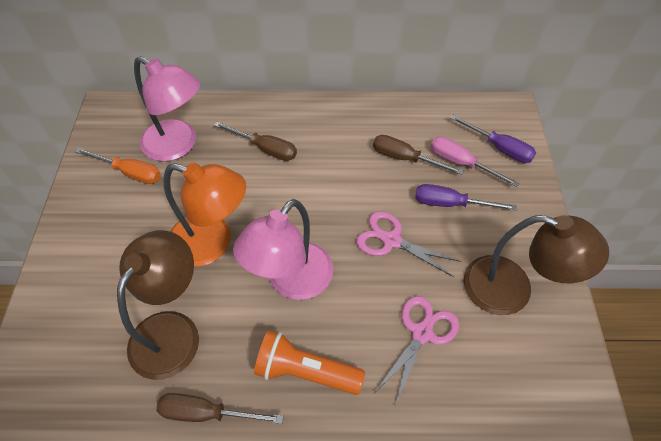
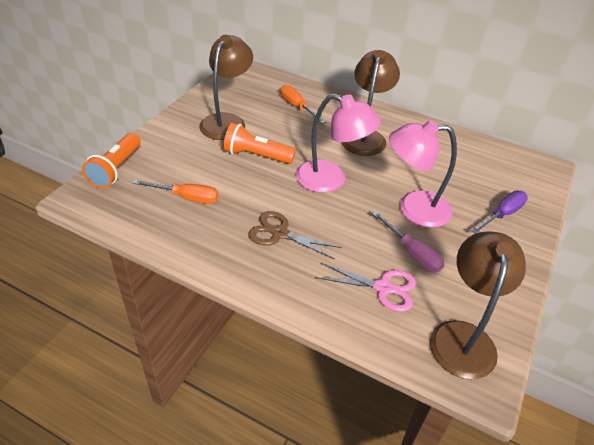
brown lamp: 2 -> 3
brown scissors: 0 -> 1
brown screwdriver: 3 -> 0
orange flashlight: 1 -> 2
orange lamp: 1 -> 0
orange screwdriver: 1 -> 2
pink scissors: 2 -> 1
purple screwdriver: 2 -> 1

